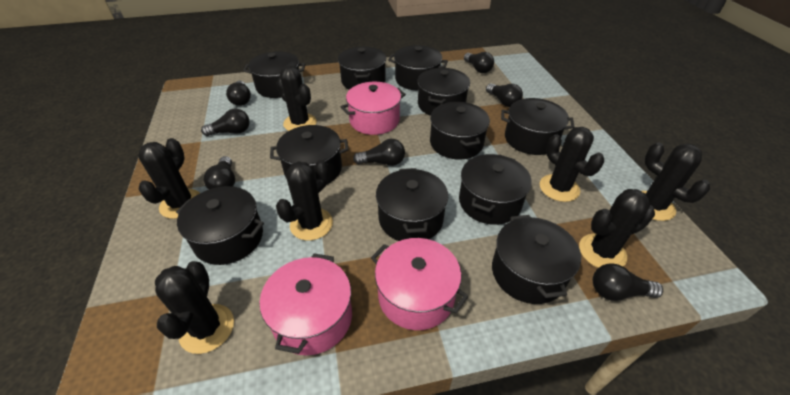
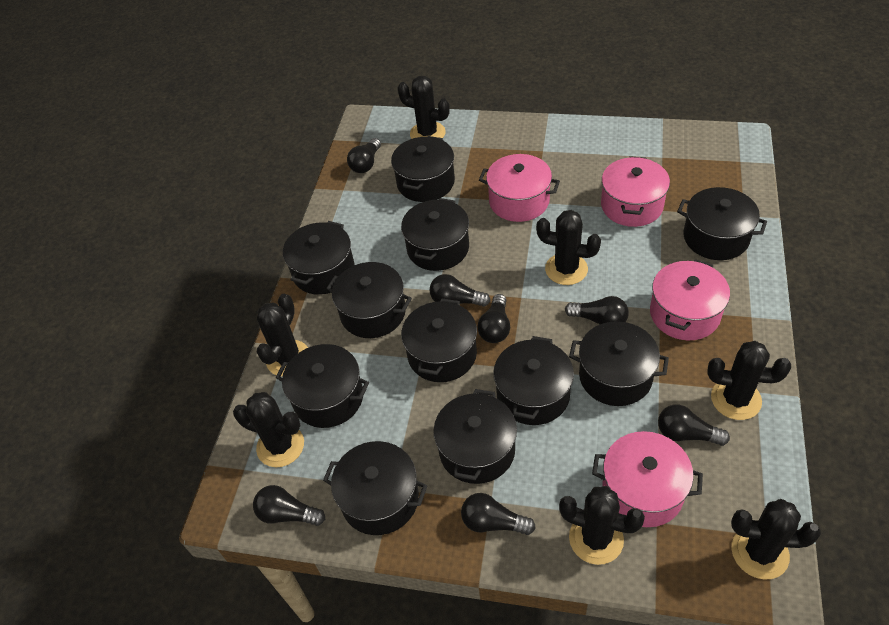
pink pot: 3 -> 4

